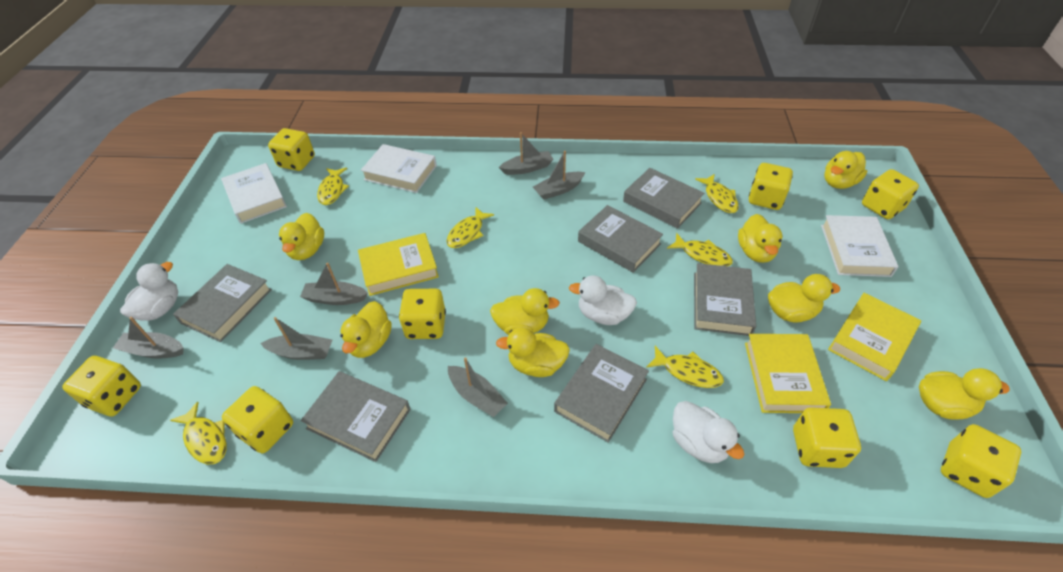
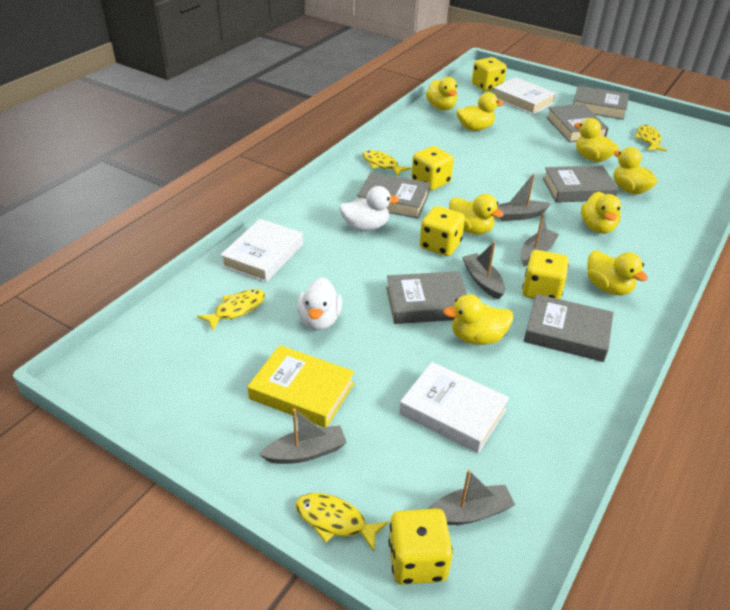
grey boat: 6 -> 5
white duck: 3 -> 2
yellow book: 3 -> 1
yellow dice: 8 -> 5
yellow fish: 6 -> 4

